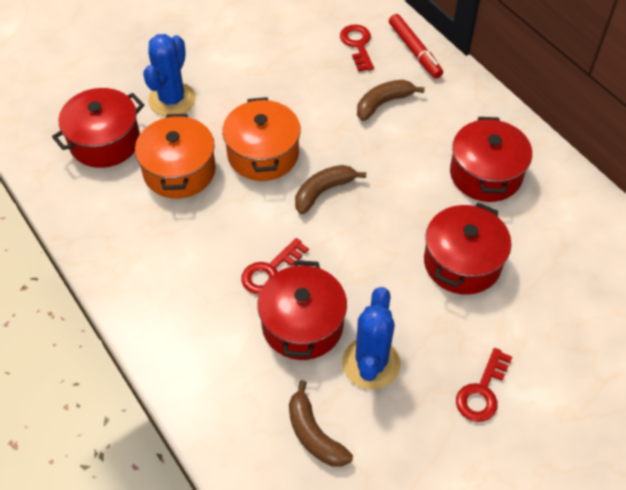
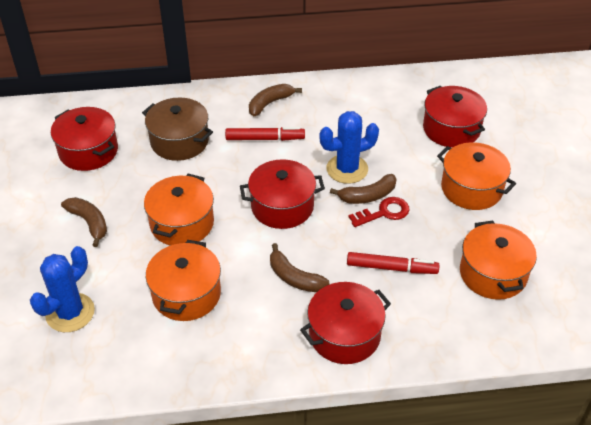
brown banana: 3 -> 4
brown pot: 0 -> 1
orange pot: 2 -> 4
red key: 3 -> 1
red marker: 1 -> 2

